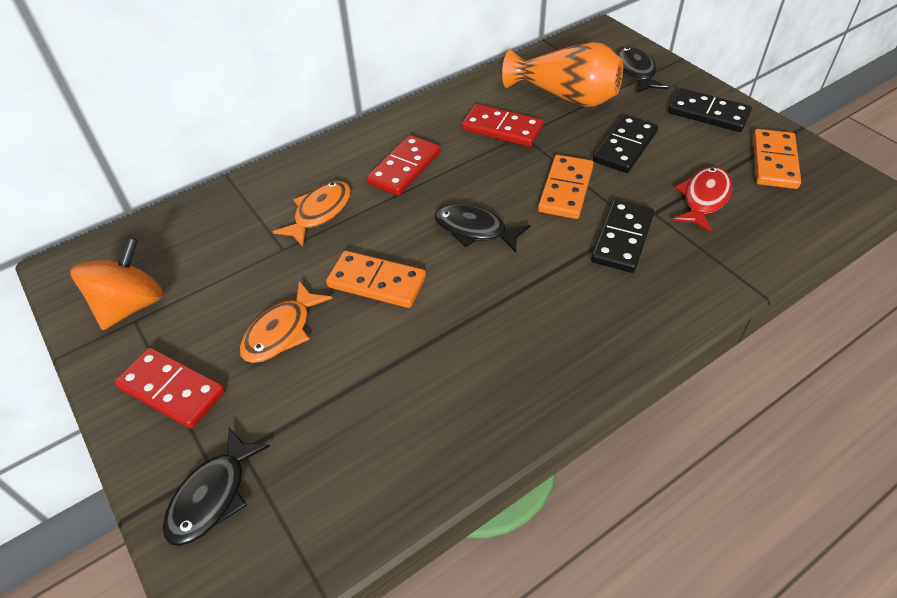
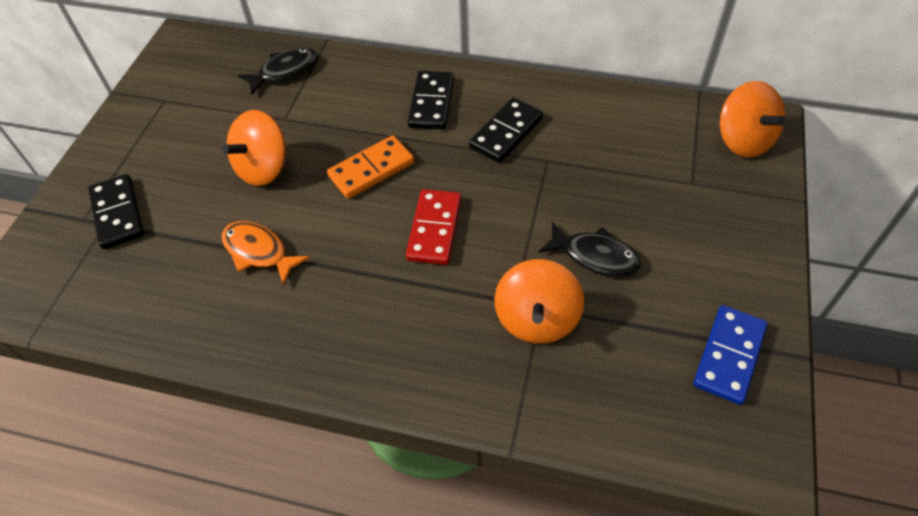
black fish: 3 -> 2
blue domino: 0 -> 1
orange domino: 3 -> 1
orange fish: 2 -> 1
orange spinning top: 1 -> 3
orange vase: 1 -> 0
red domino: 3 -> 1
red fish: 1 -> 0

